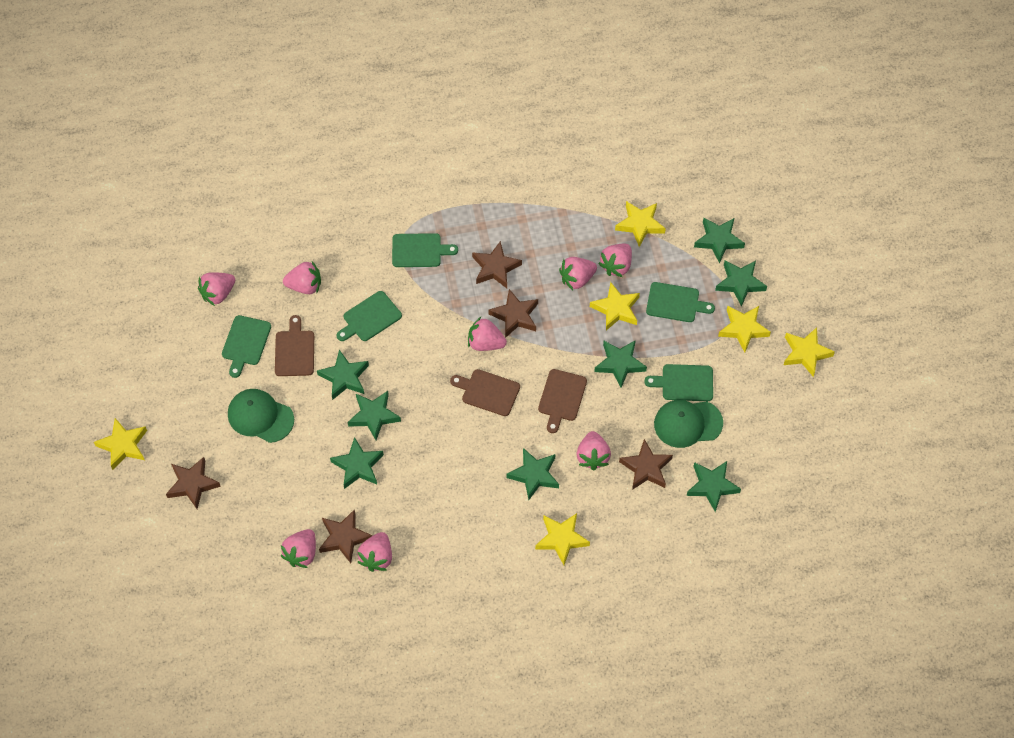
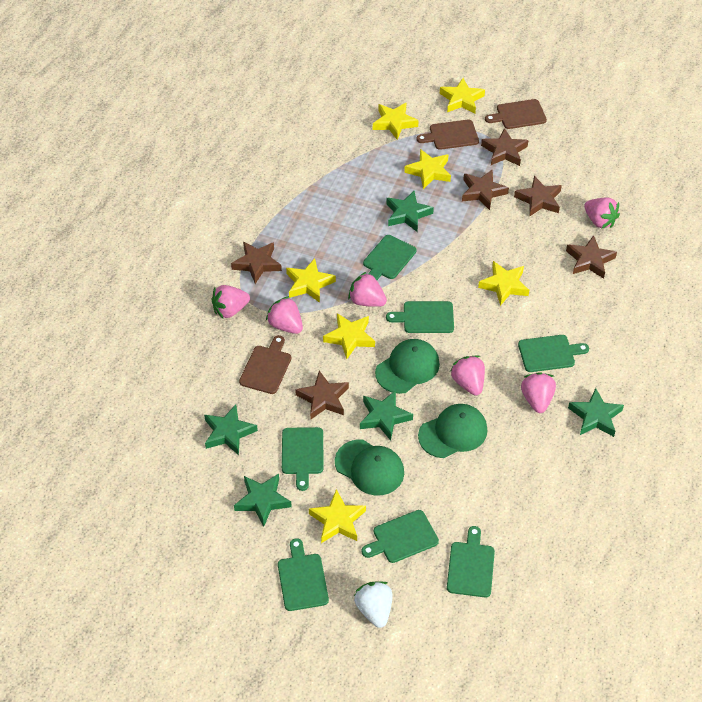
brown star: 5 -> 6
green cap: 2 -> 3
green cutting board: 5 -> 7
green star: 8 -> 5
pink strawberry: 8 -> 6
white strawberry: 0 -> 1
yellow star: 6 -> 7

